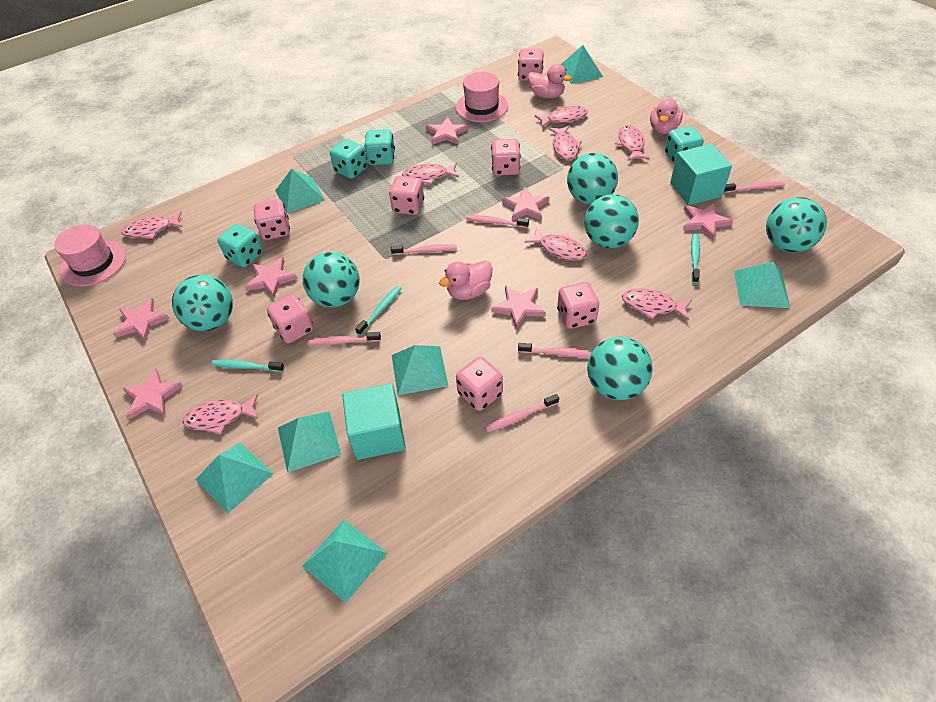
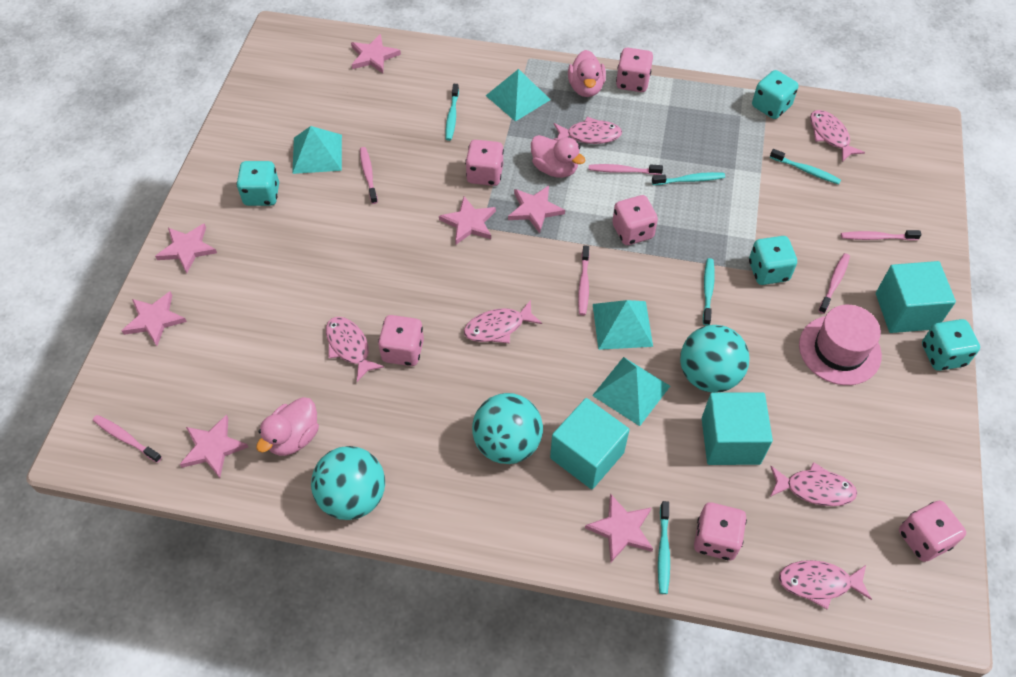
pink dice: 7 -> 6
pink fish: 8 -> 6
pink hat: 2 -> 1
turquoise ball: 6 -> 3
turquoise cube: 2 -> 3
turquoise pyramid: 7 -> 4
turquoise toothbrush: 3 -> 5

